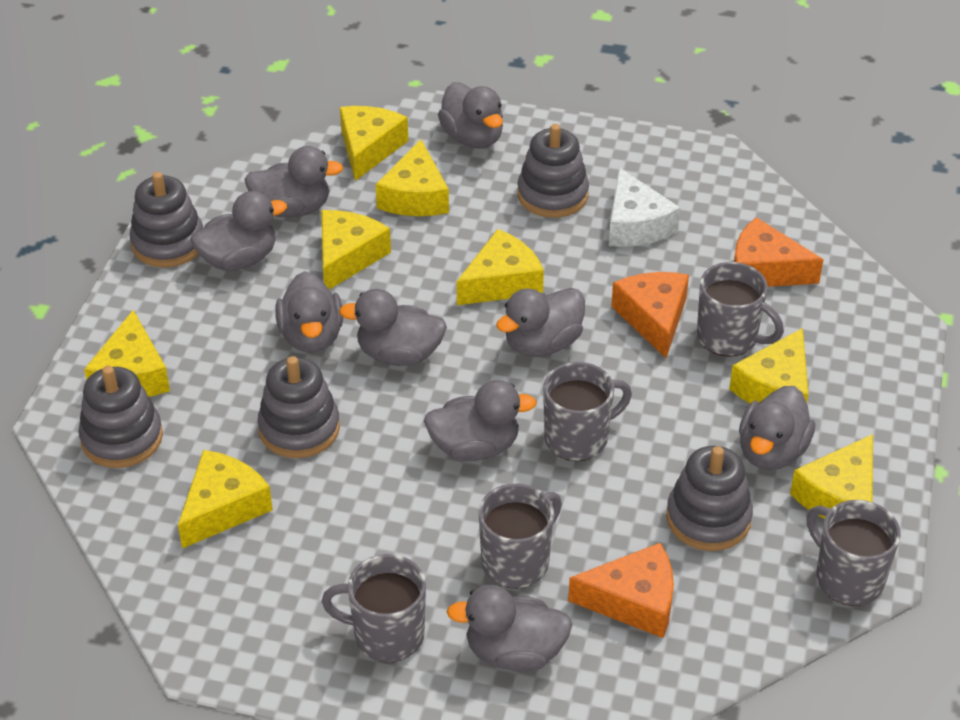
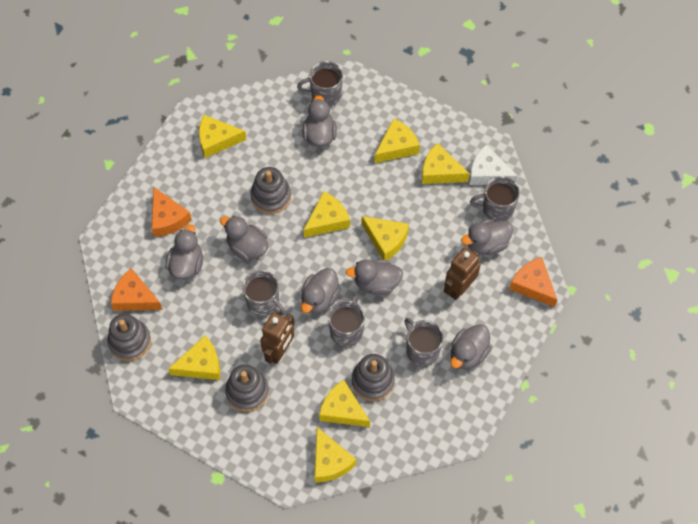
brown robot: 0 -> 2
grey duck: 9 -> 7
grey stacking toy: 5 -> 4

